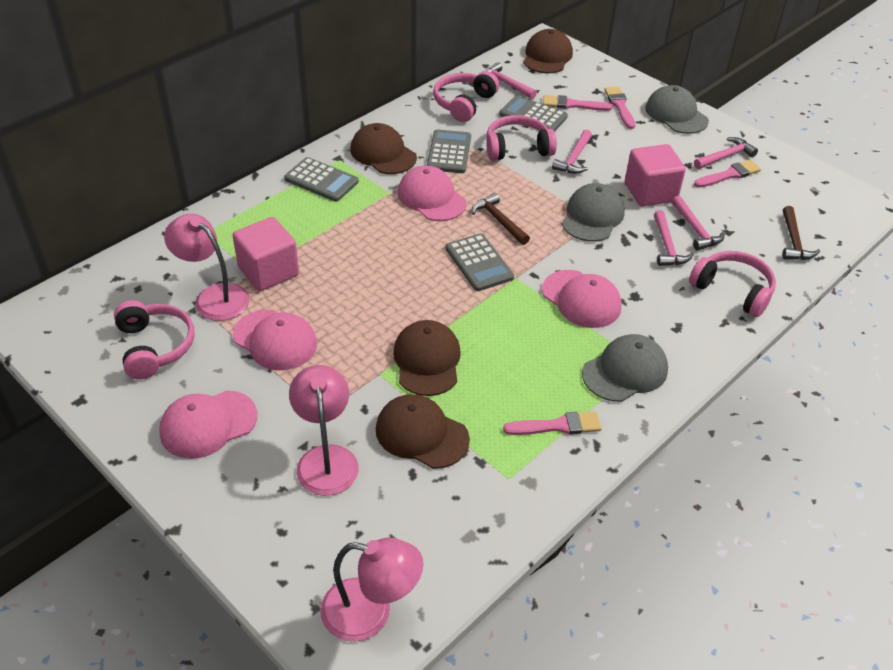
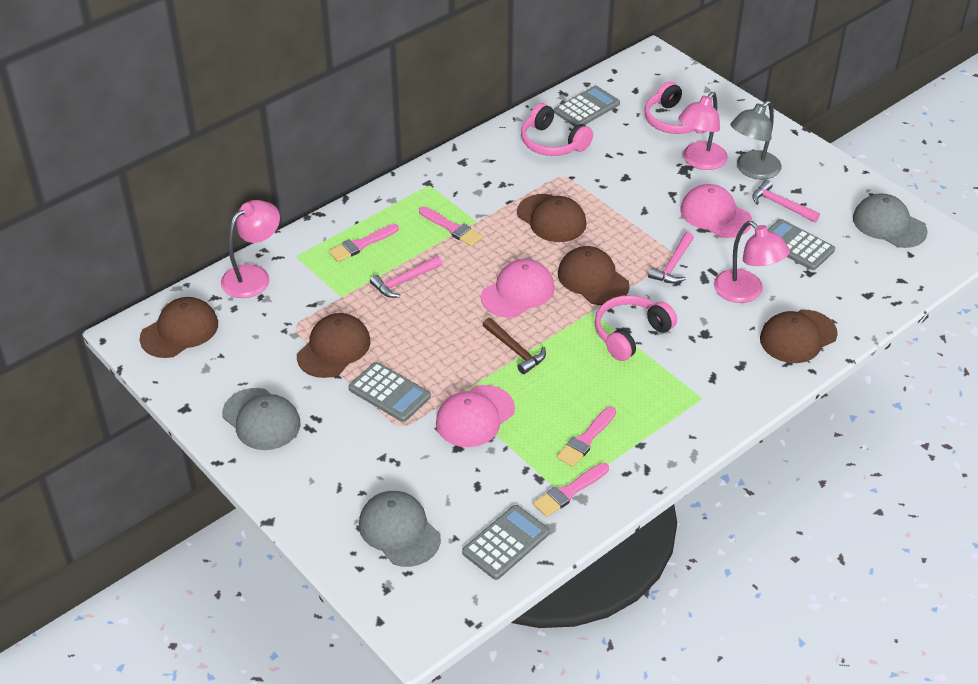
brown cap: 4 -> 5
brown hammer: 2 -> 1
grey lamp: 0 -> 1
pink cap: 4 -> 3
pink cube: 2 -> 0
pink hammer: 5 -> 3
pink headphones: 4 -> 3

